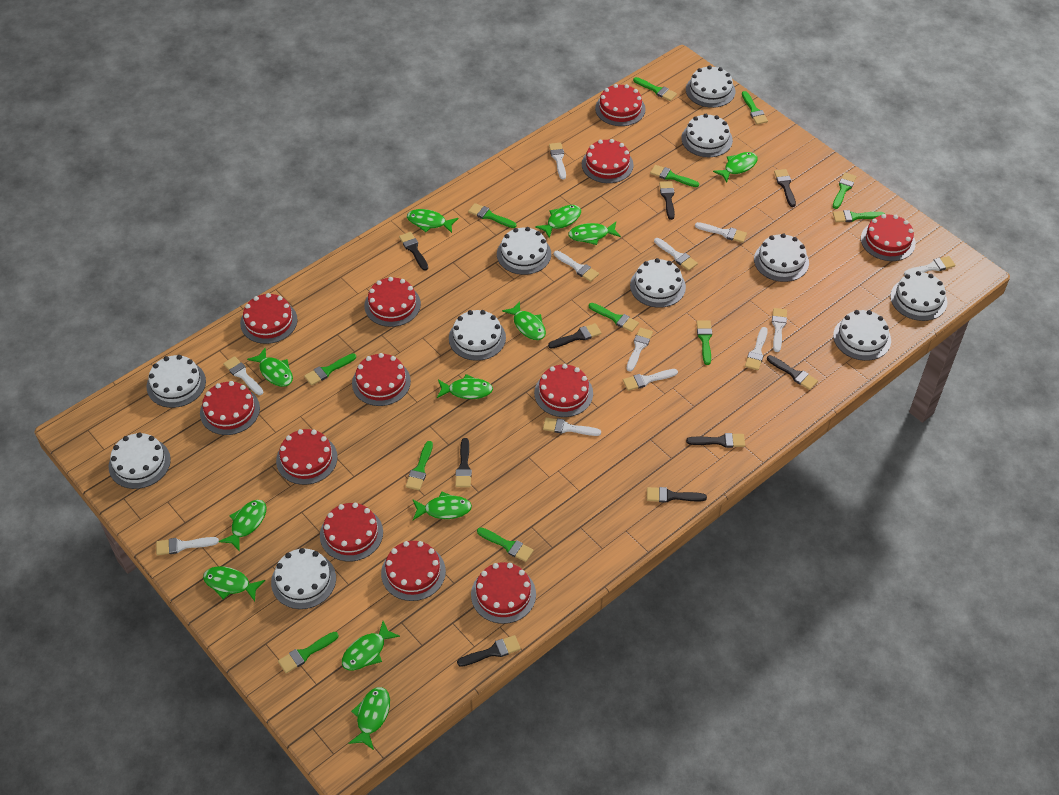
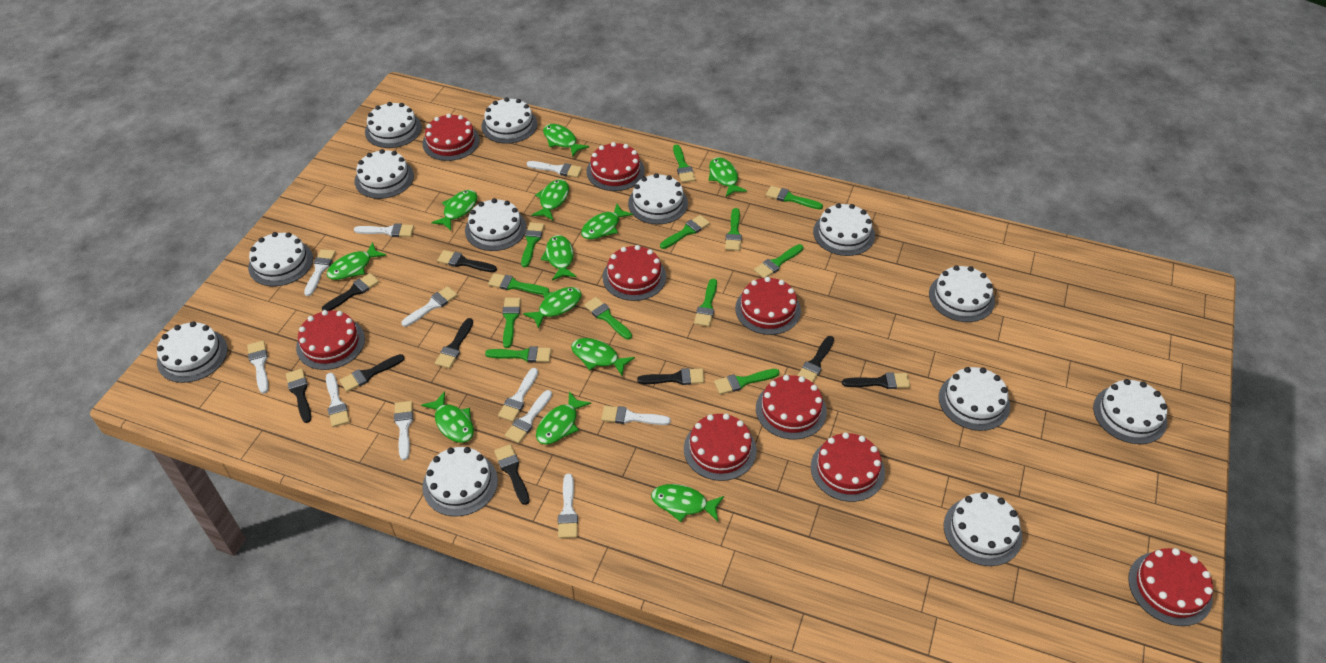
red cake: 12 -> 9
white brush: 12 -> 11
white cake: 11 -> 13

